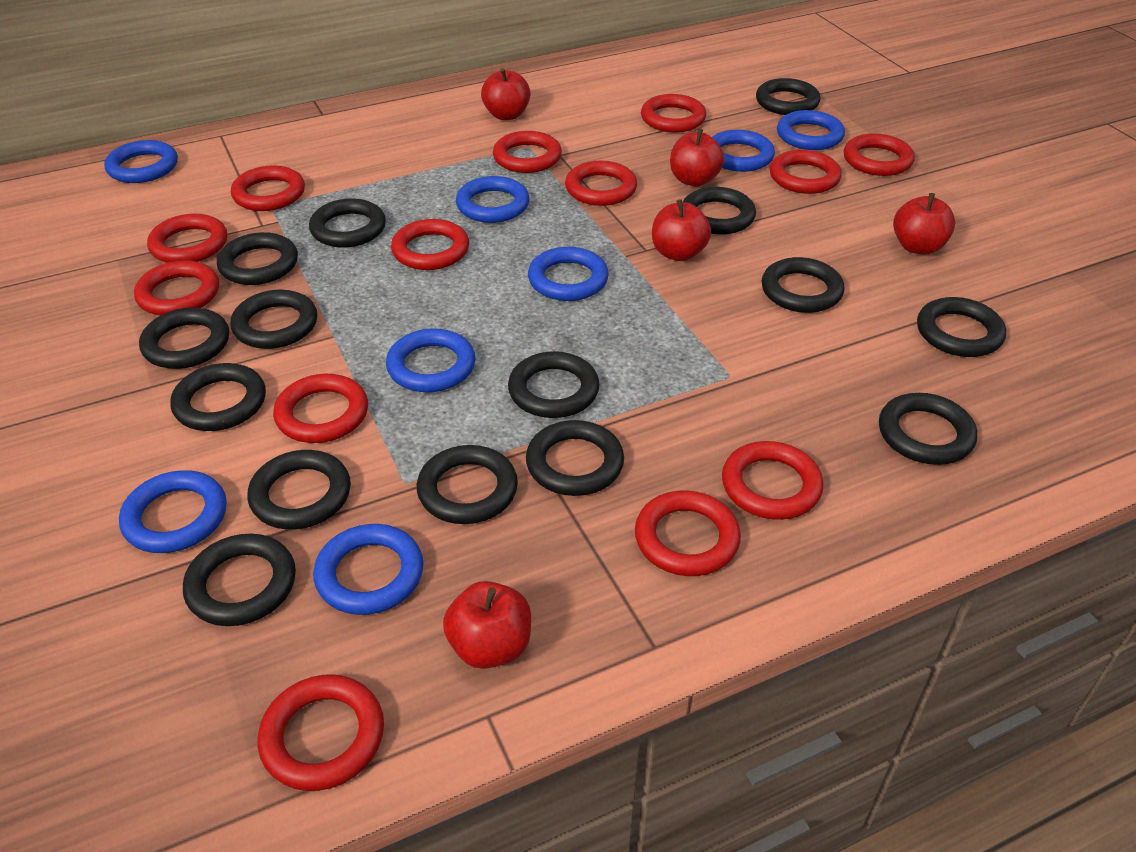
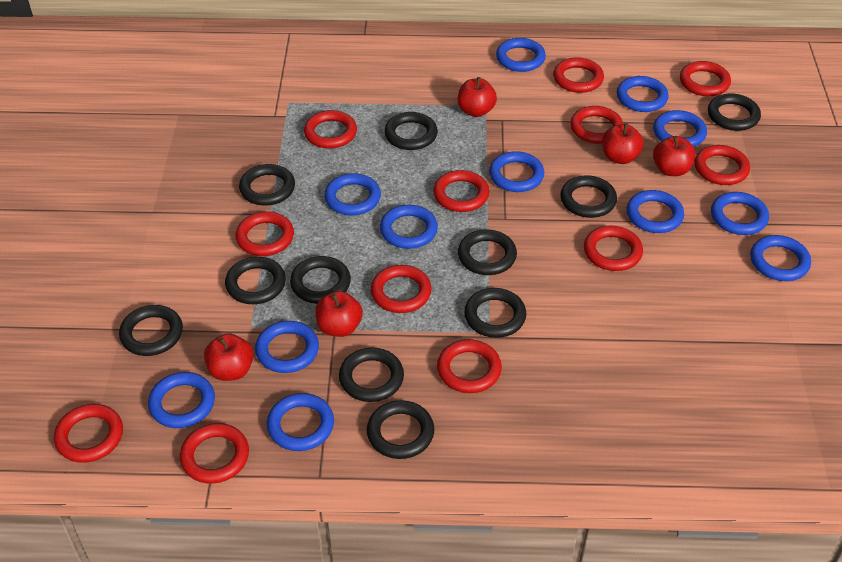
black ring: 15 -> 11
blue ring: 8 -> 12
red ring: 13 -> 12

